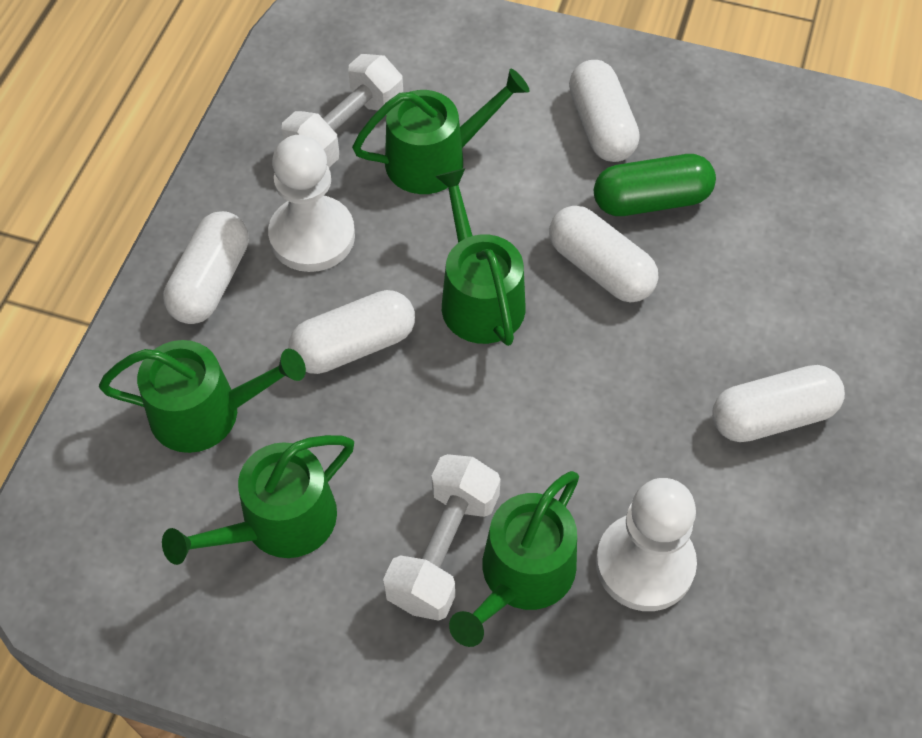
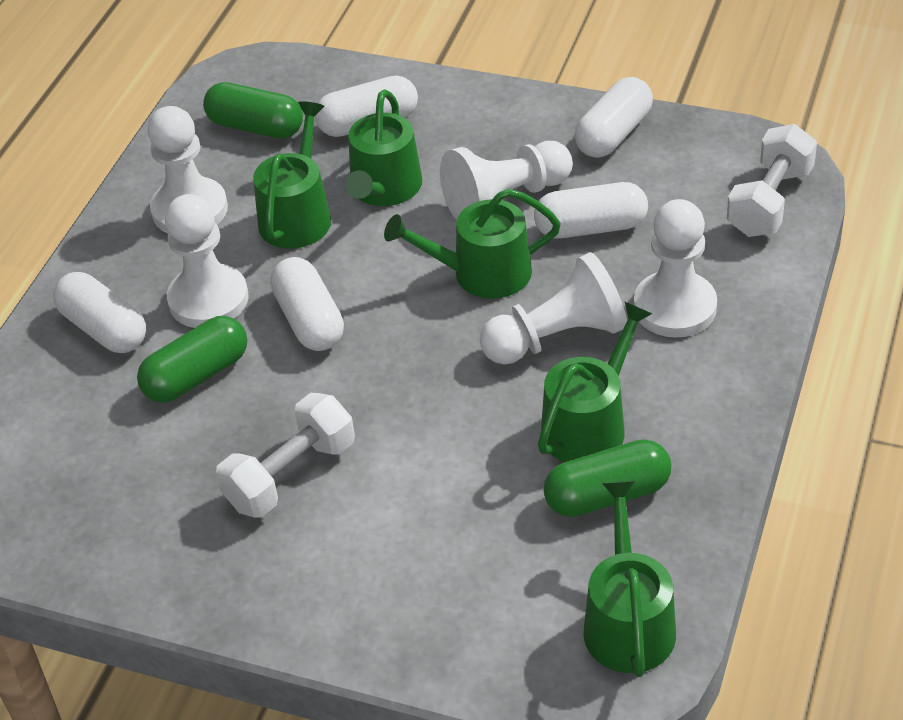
green capsule: 1 -> 3
white pawn: 2 -> 5

